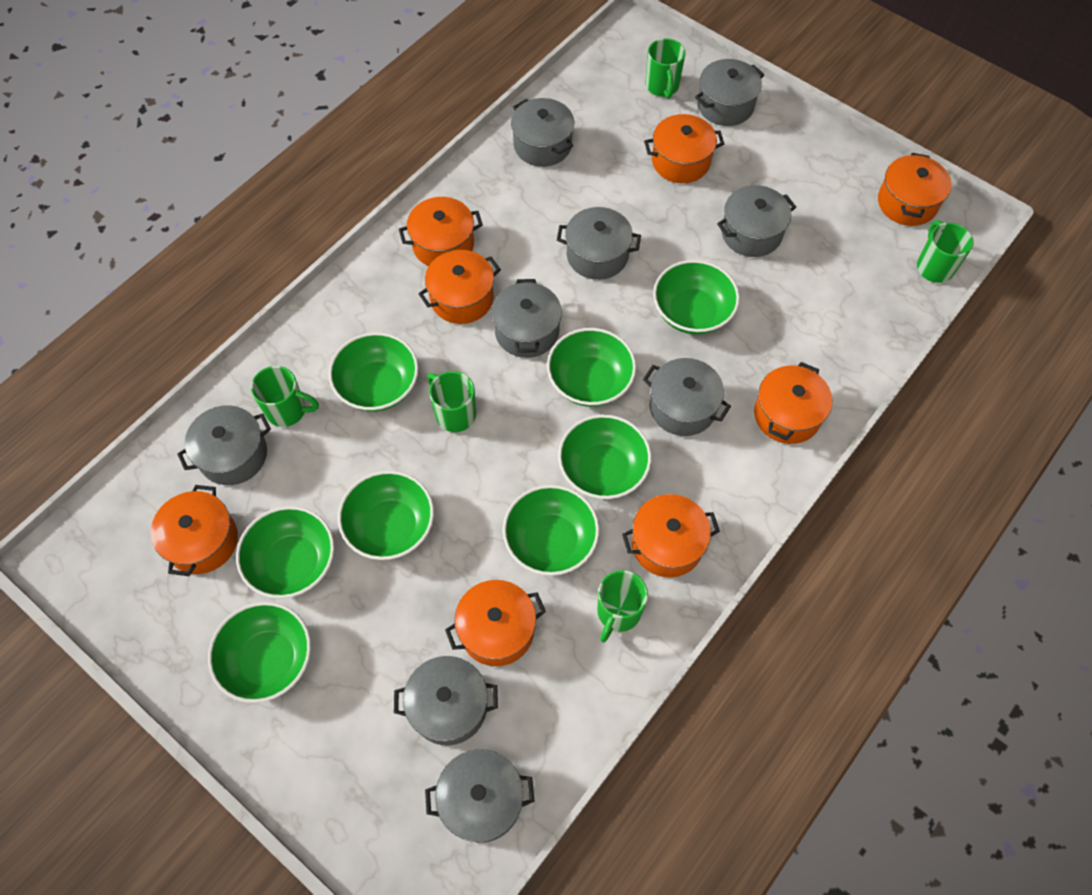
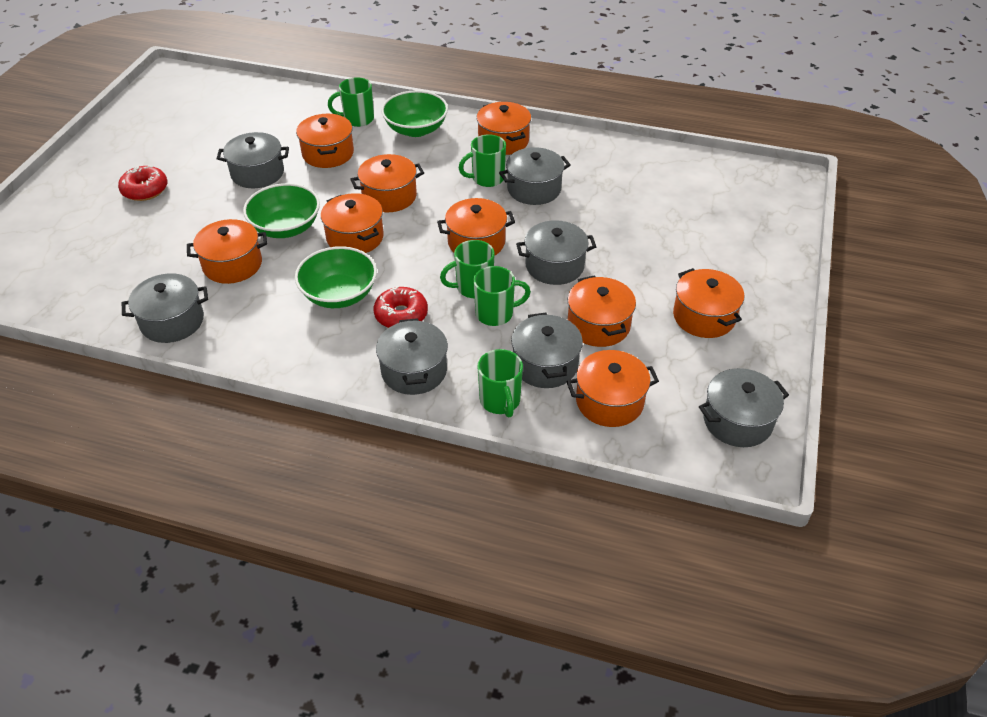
green bowl: 8 -> 3
grey pot: 9 -> 7
orange pot: 8 -> 9
red donut: 0 -> 2

